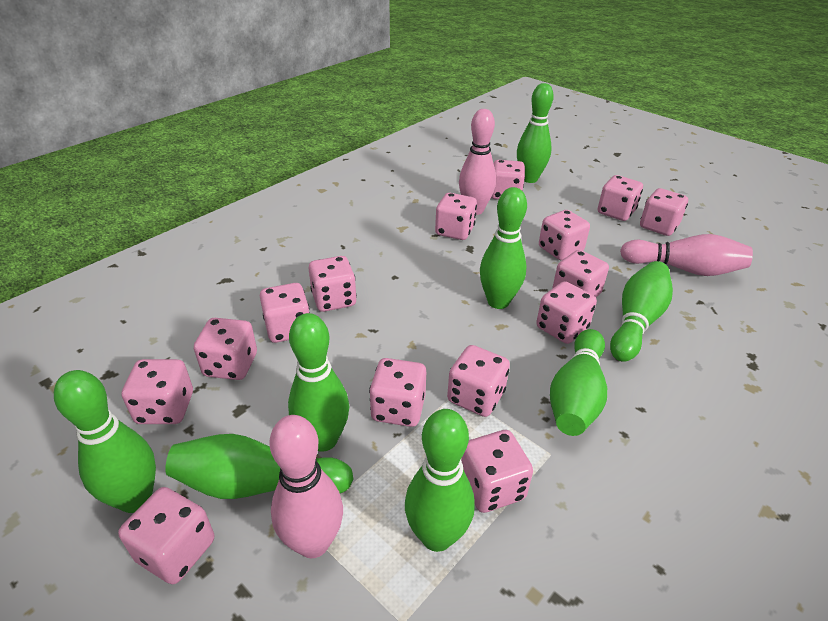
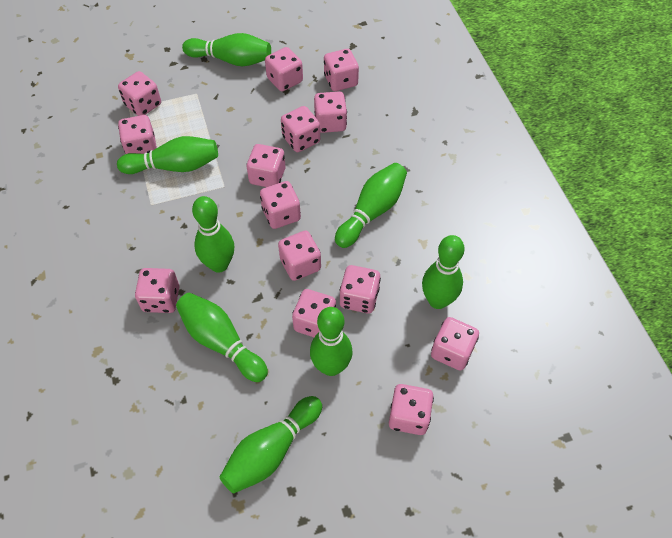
pink bowling pin: 3 -> 0
pink dice: 15 -> 14

